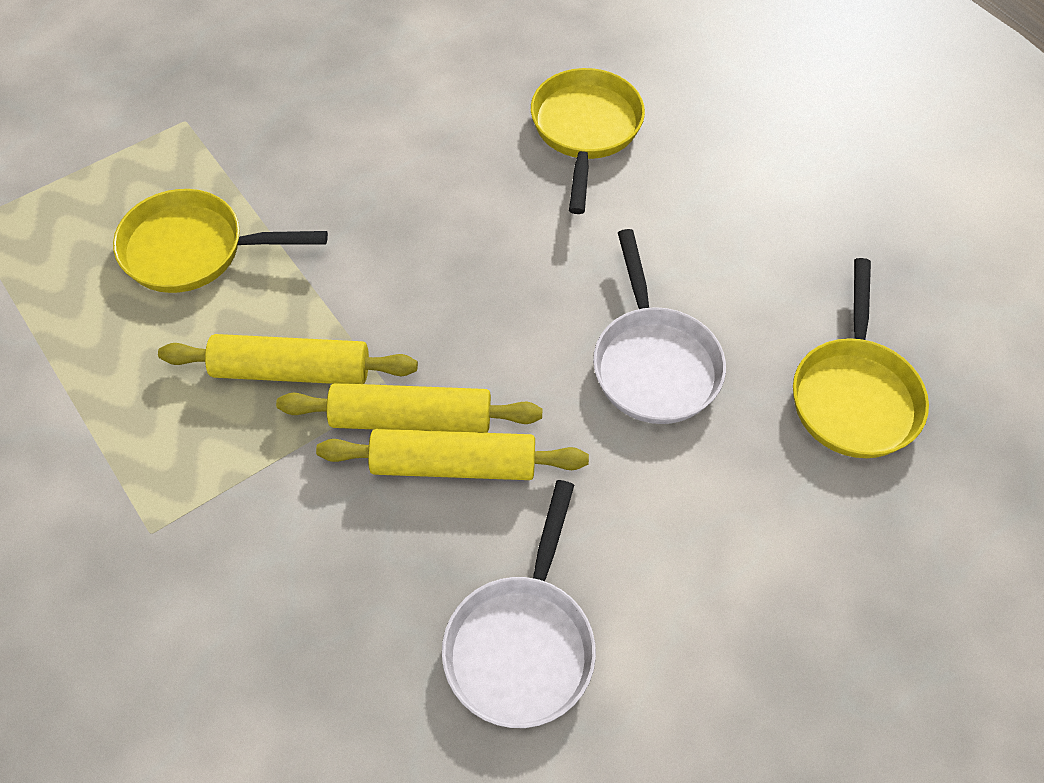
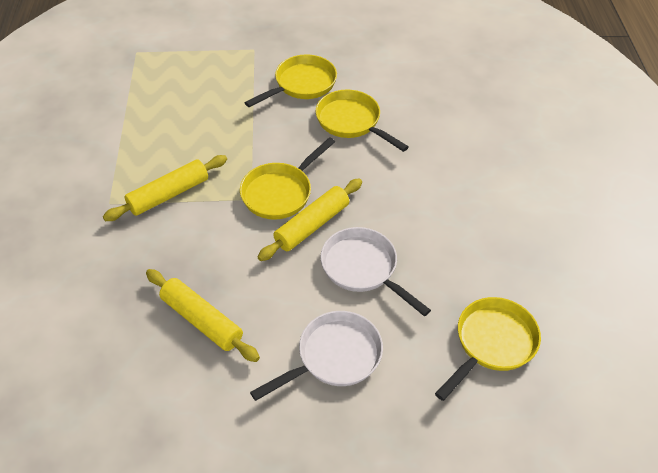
yellow pan: 3 -> 4

